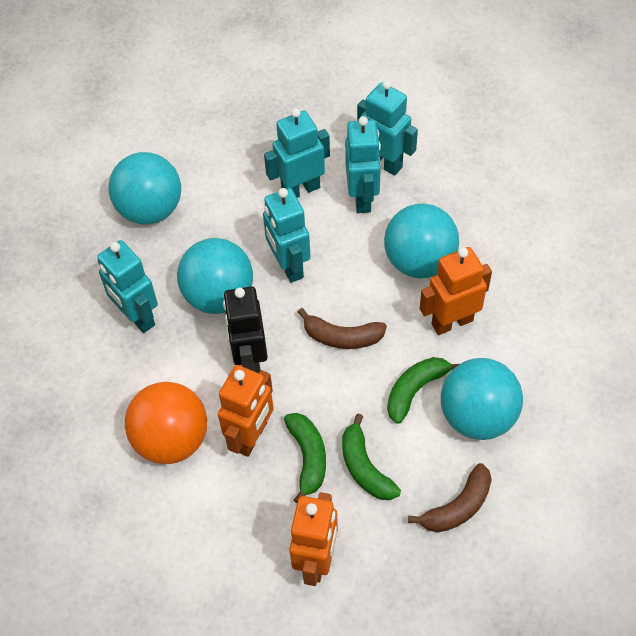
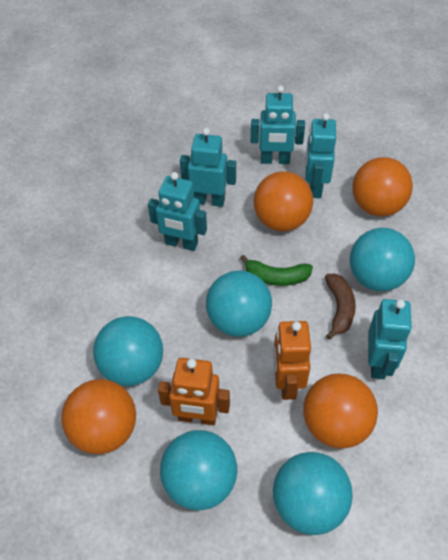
black robot: 1 -> 0
brown banana: 2 -> 1
green banana: 3 -> 1
orange ball: 1 -> 4
orange robot: 3 -> 2
turquoise ball: 4 -> 5

